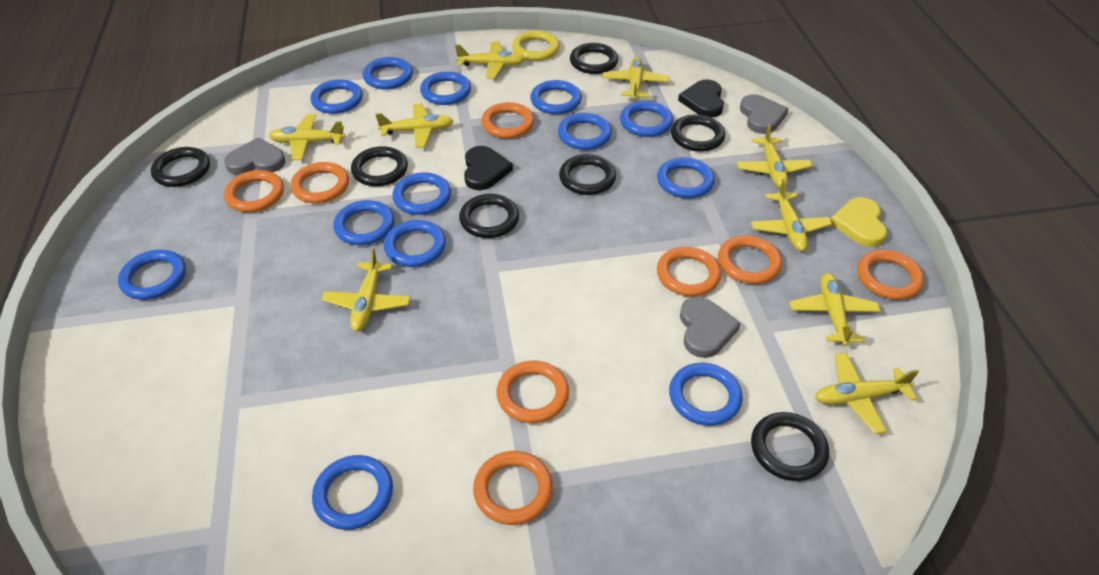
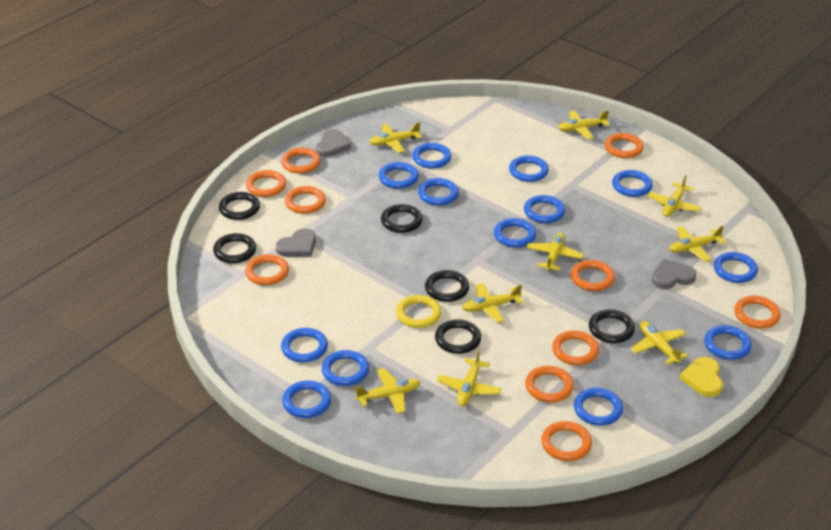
black heart: 2 -> 0
black ring: 7 -> 6
orange ring: 8 -> 10

